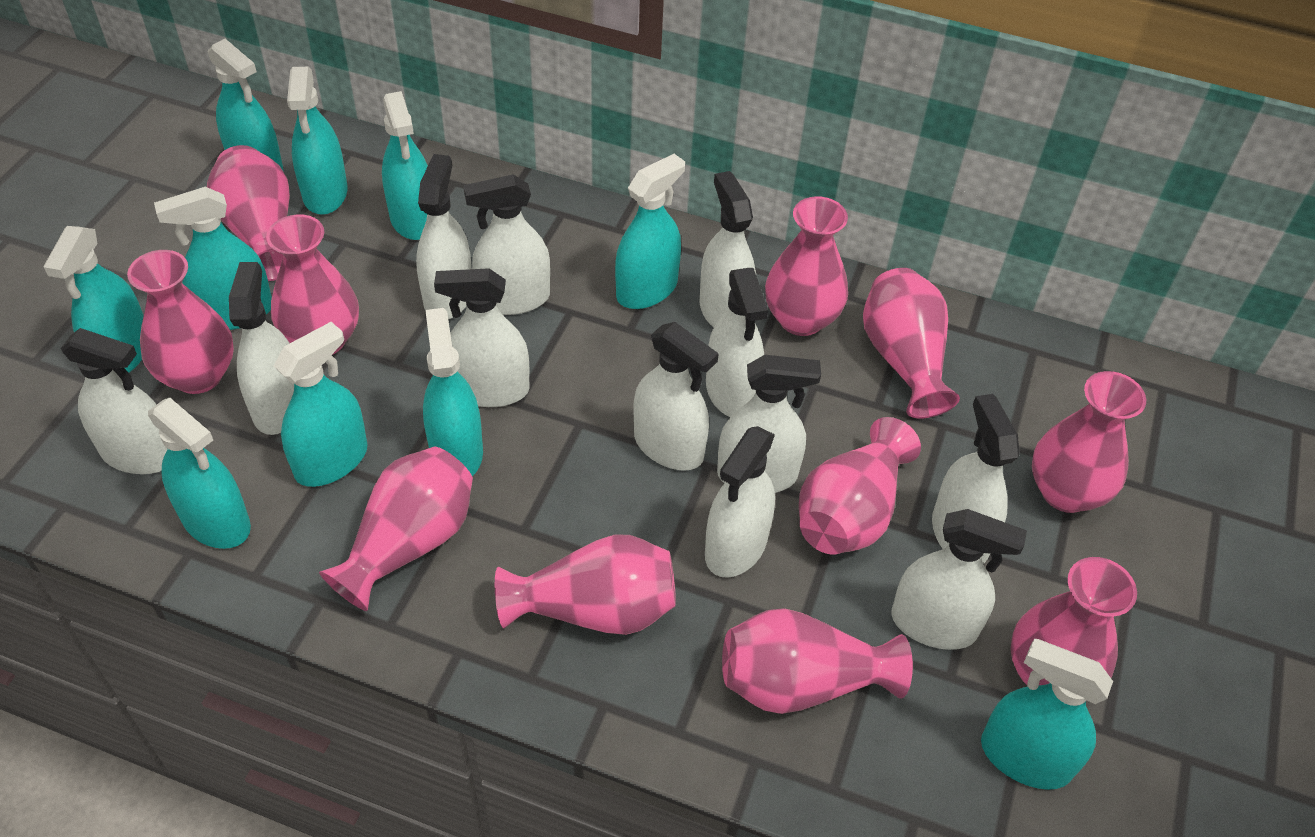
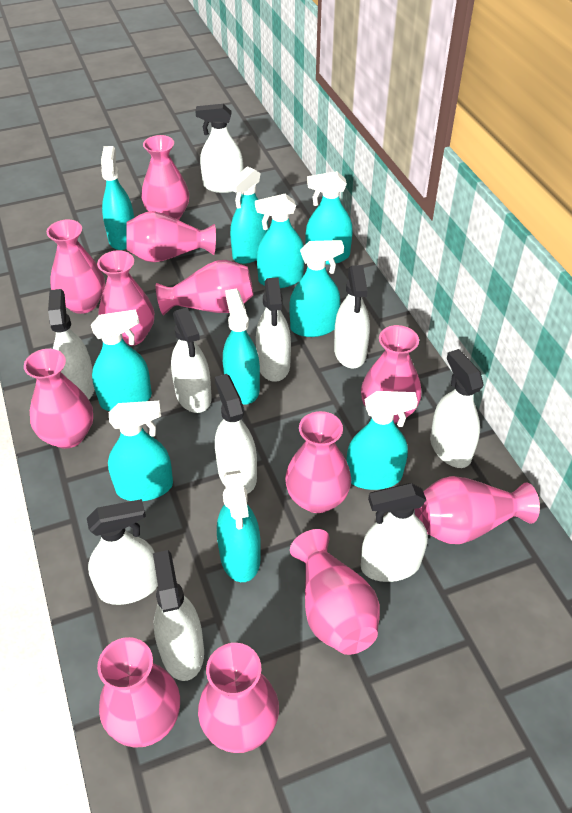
pink vase: 11 -> 12
white spray bottle: 12 -> 10

